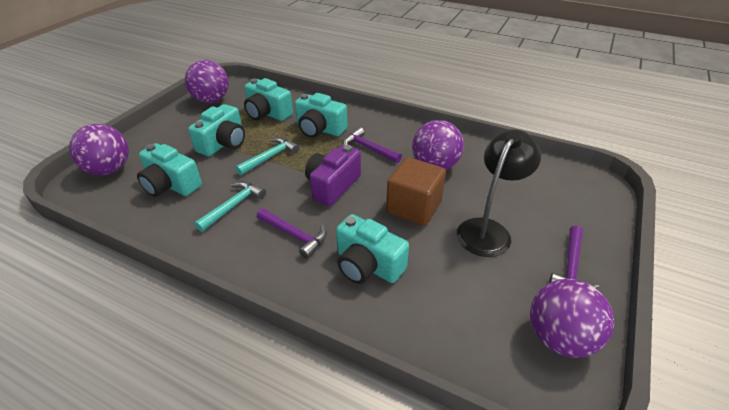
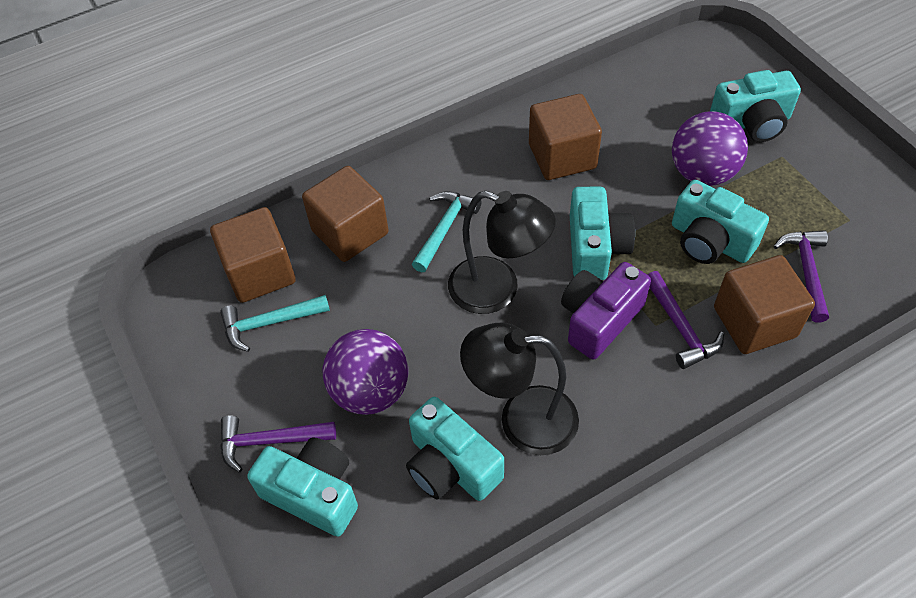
black lamp: 1 -> 2
brown cube: 1 -> 4
purple ball: 4 -> 2

